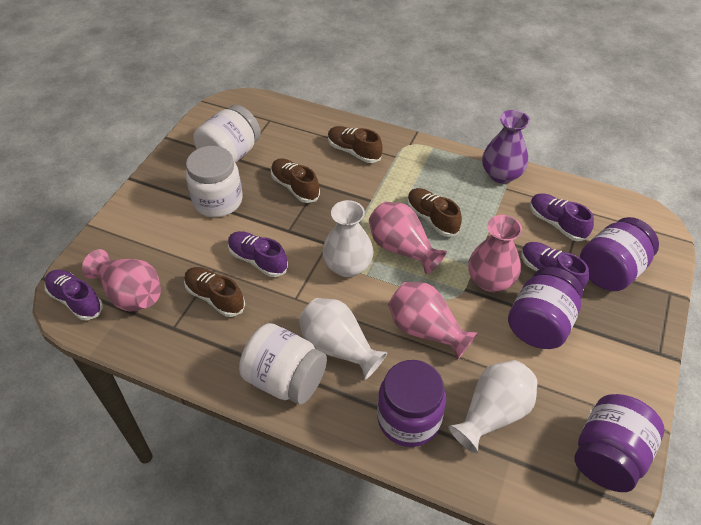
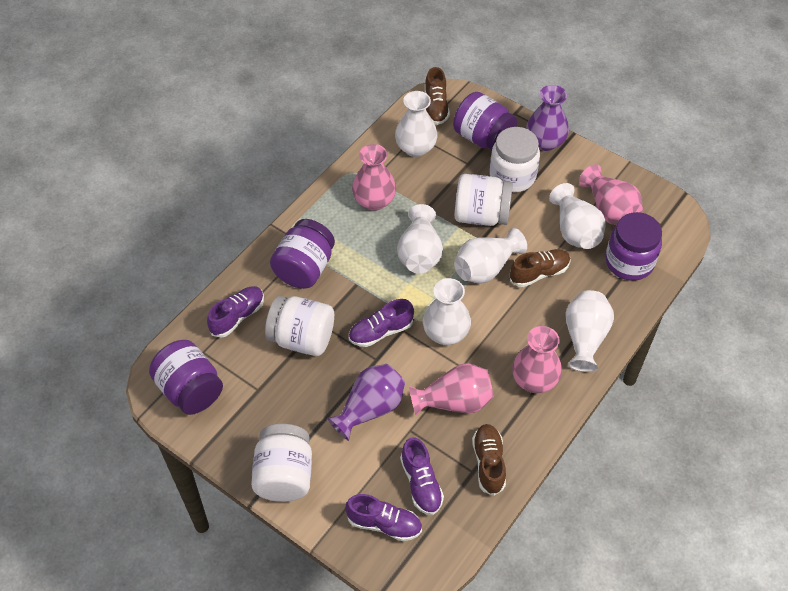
brown shoe: 4 -> 3
purple vase: 1 -> 2
white jar: 3 -> 4
white vase: 3 -> 6

